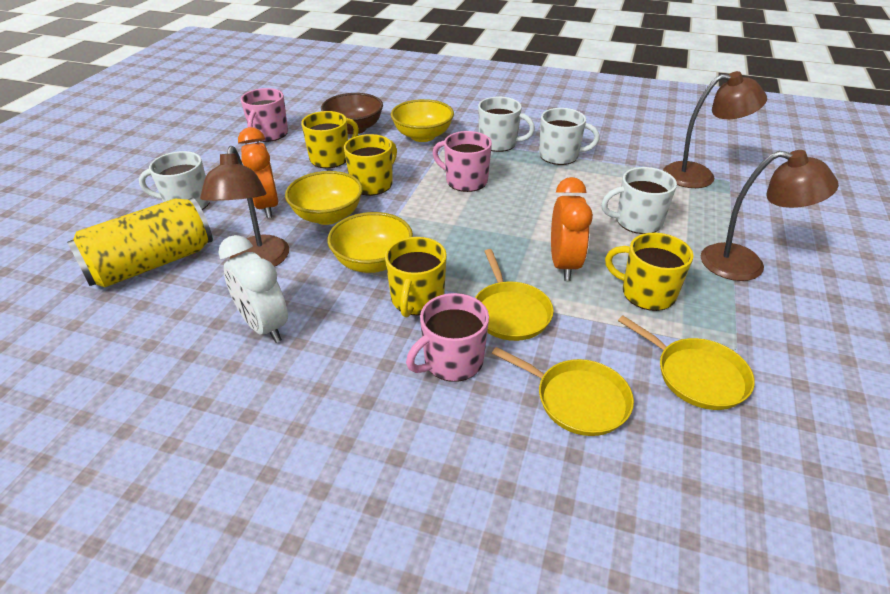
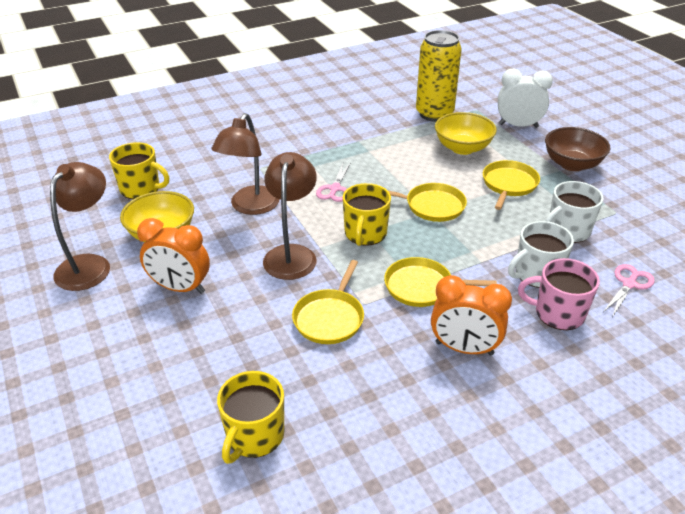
pink mug: 3 -> 1
pink scissors: 0 -> 2
white mug: 4 -> 2
yellow bowl: 3 -> 2
yellow mug: 4 -> 3
yellow pan: 3 -> 4

